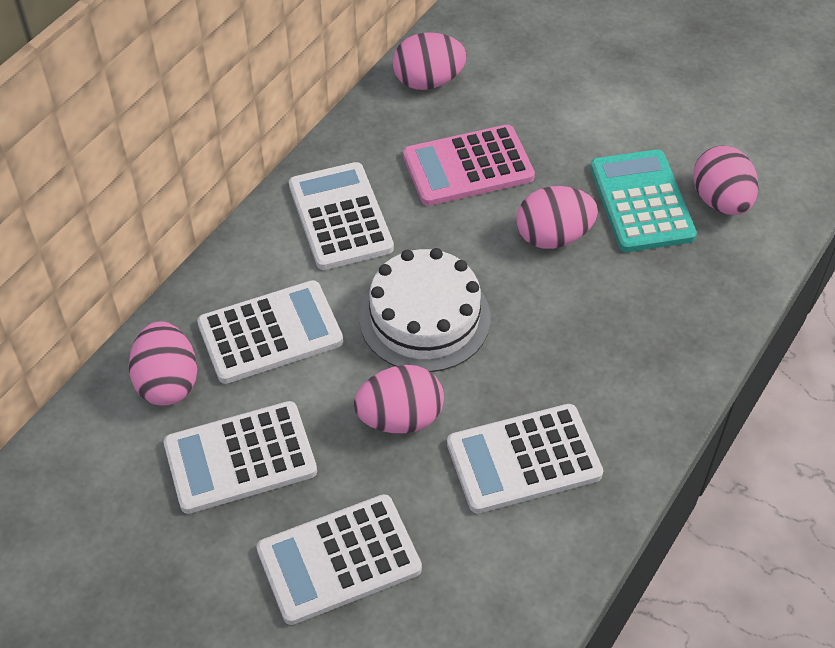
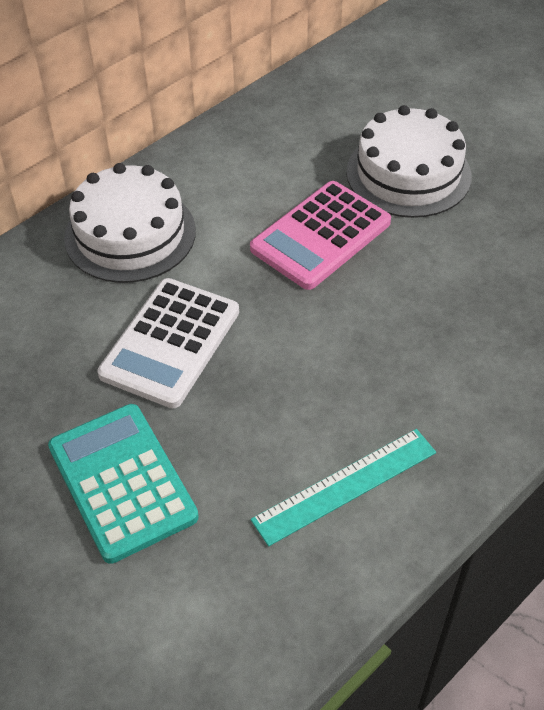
pink egg: 5 -> 0
turquoise ruler: 0 -> 1
white cake: 1 -> 2
white calculator: 5 -> 1

